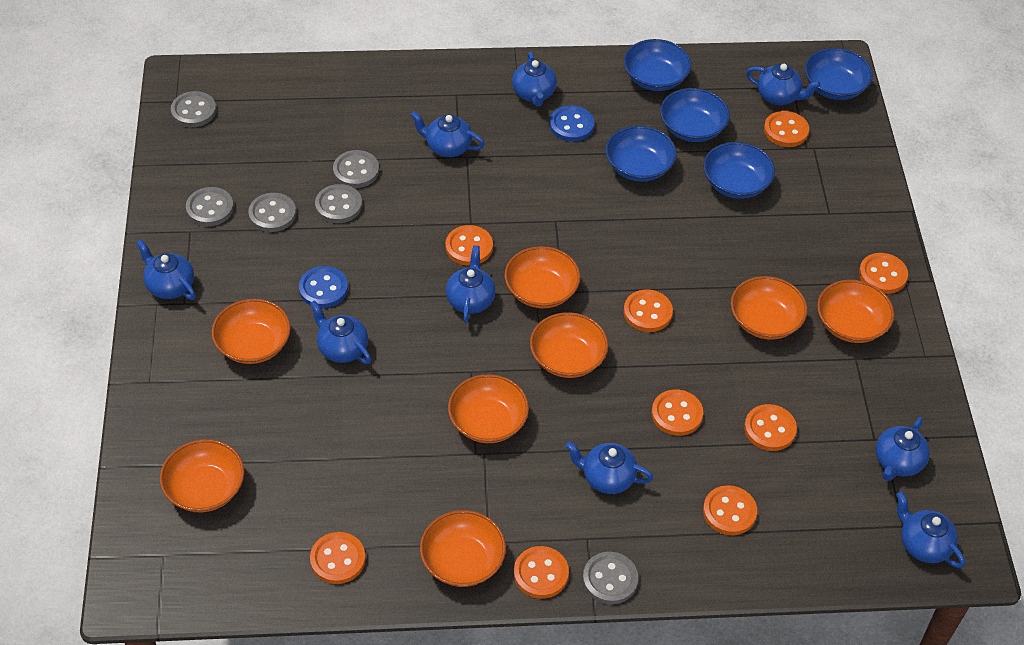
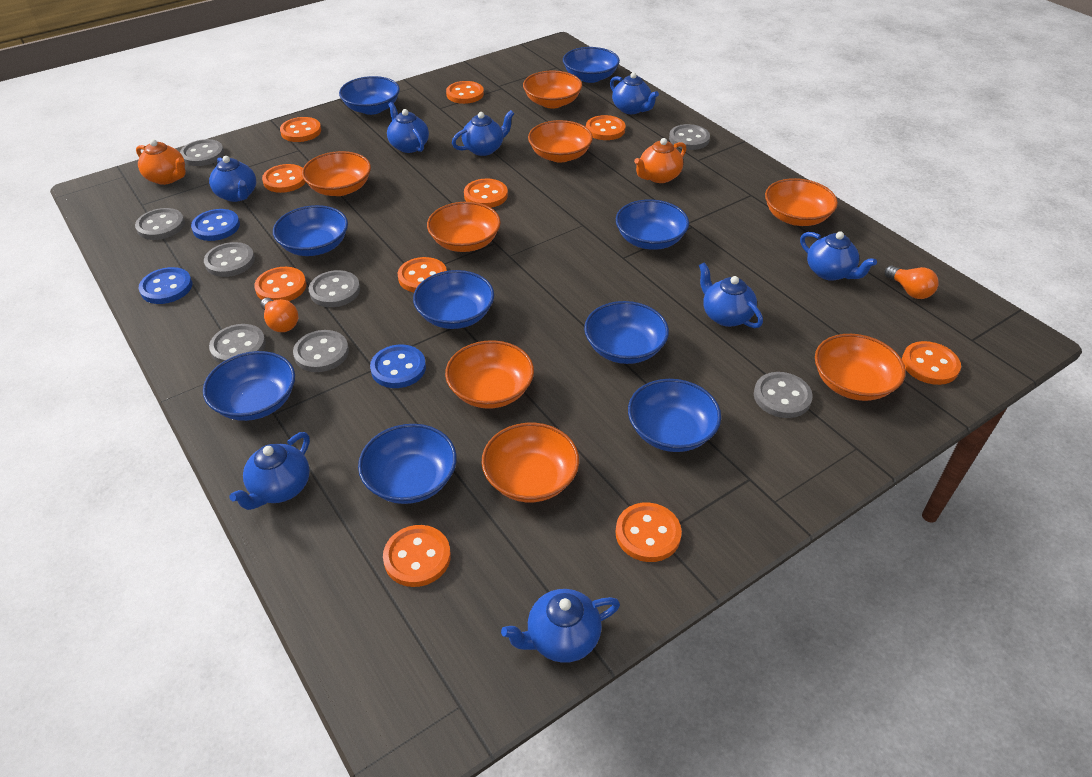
blue bowl: 5 -> 9
blue button: 2 -> 3
blue teapot: 9 -> 8
grey button: 6 -> 8
orange button: 9 -> 10
orange light bulb: 0 -> 2
orange teapot: 0 -> 2

